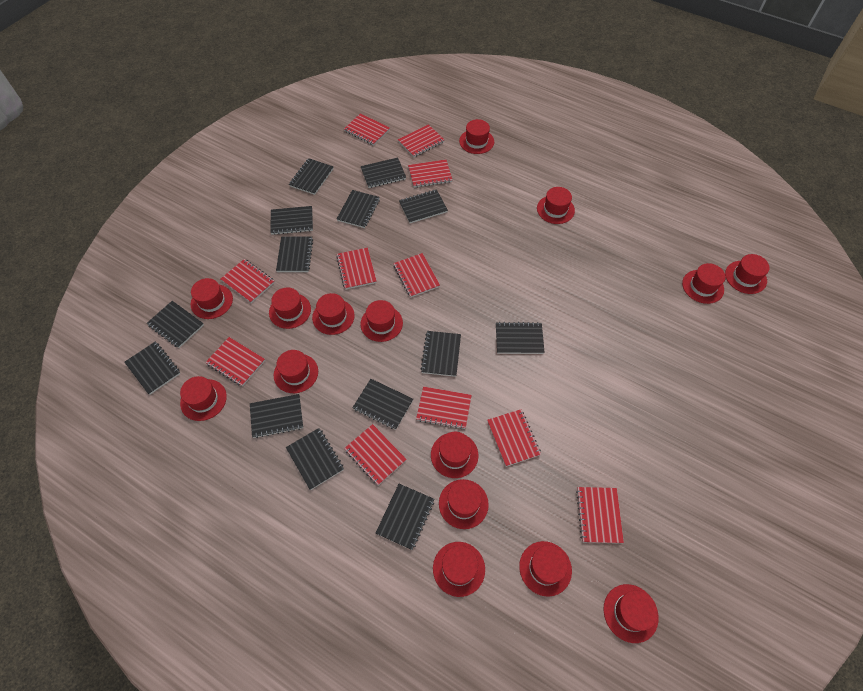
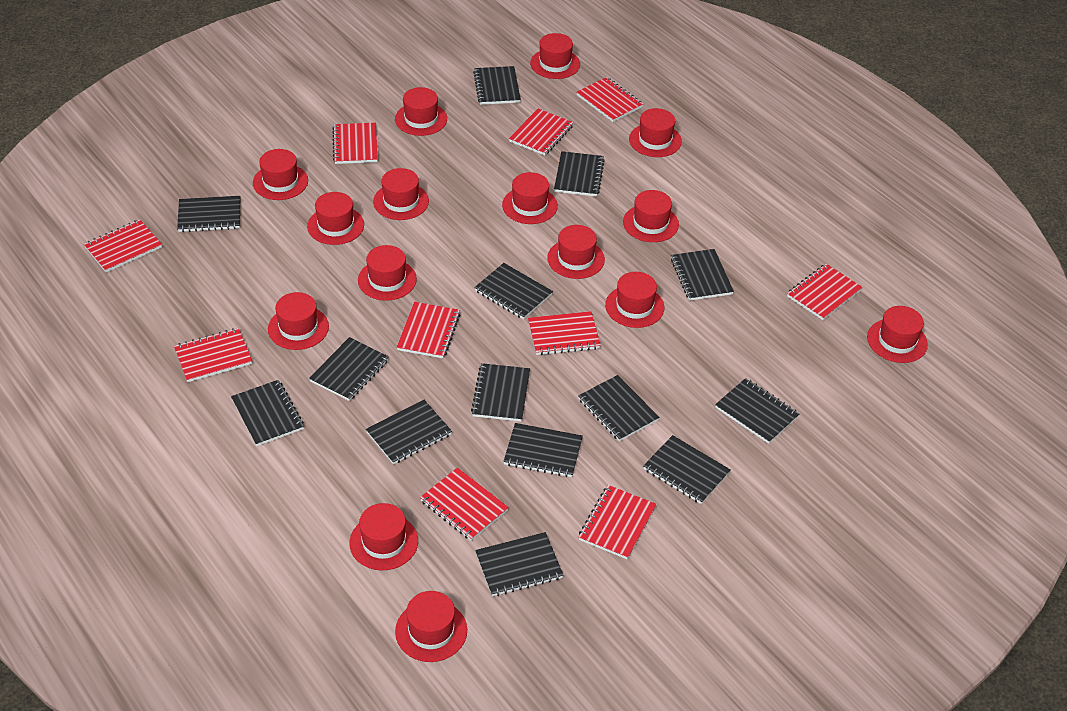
red notebook: 11 -> 10

